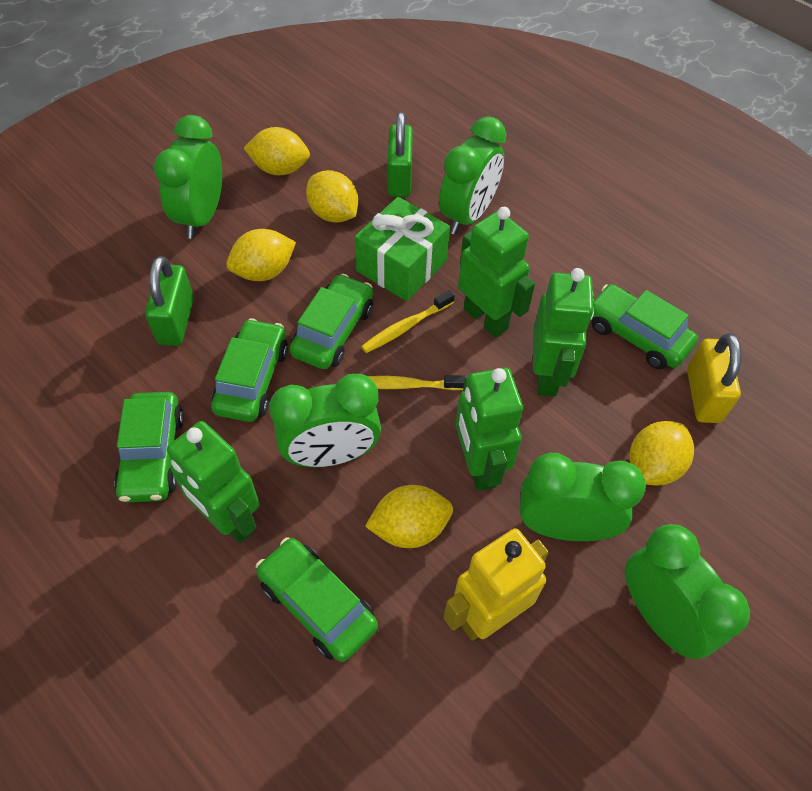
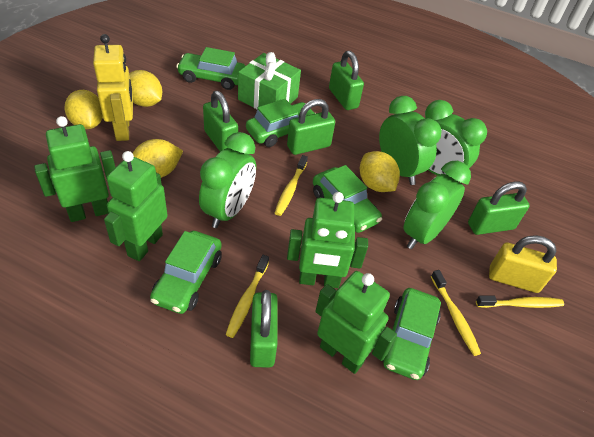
green clock: 5 -> 4
green padlock: 2 -> 5
yellow lemon: 5 -> 4
yellow toothbrush: 2 -> 4

